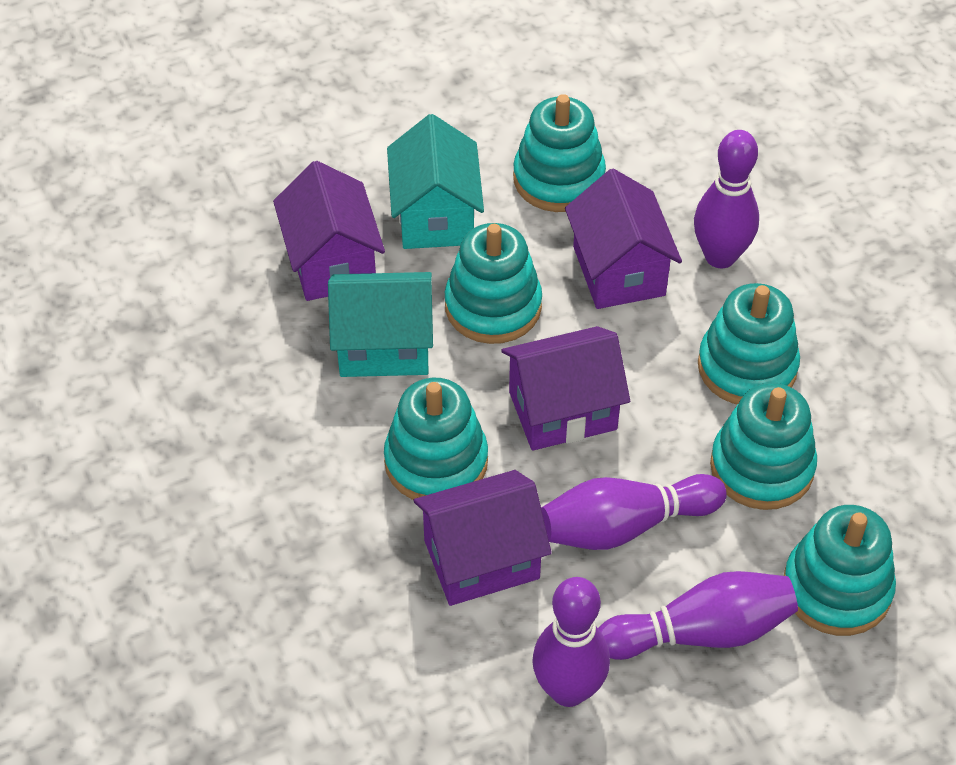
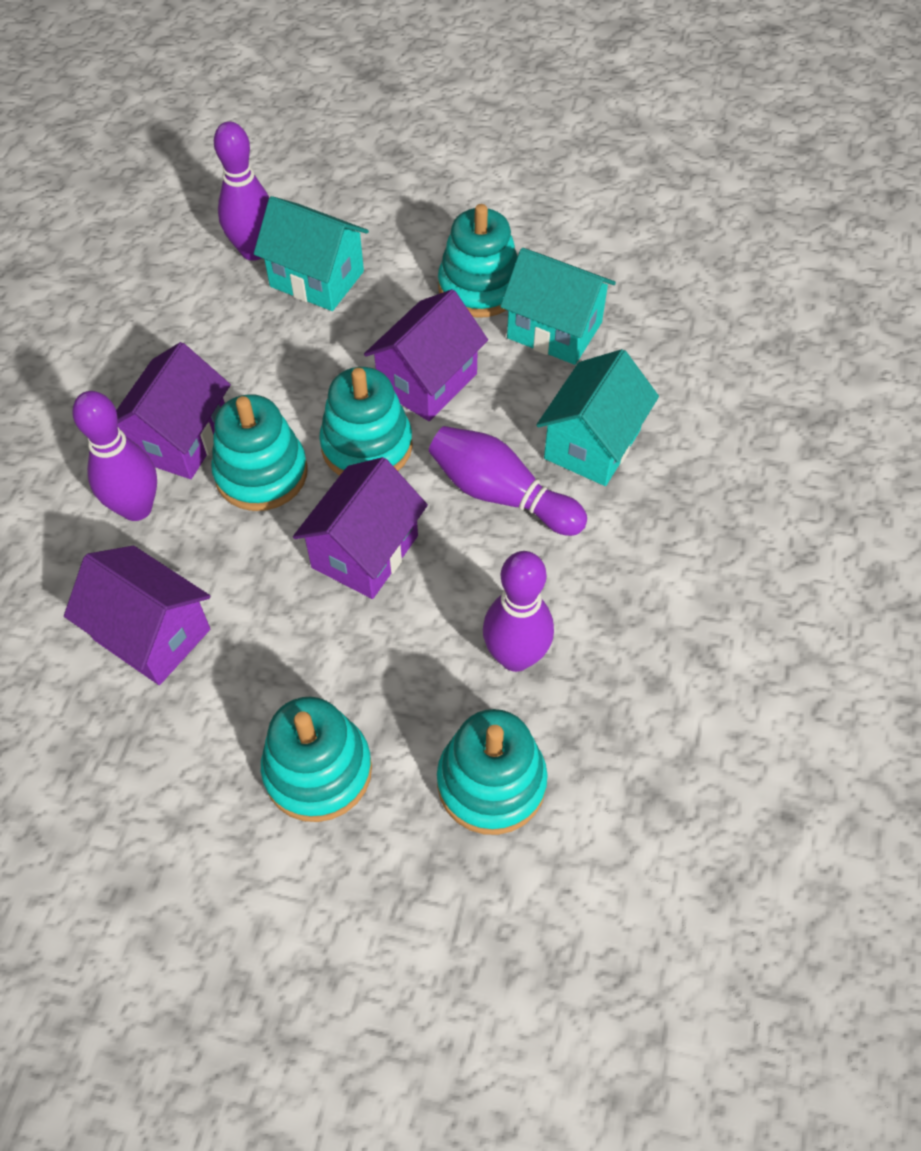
turquoise house: 2 -> 3
turquoise stacking toy: 6 -> 5

